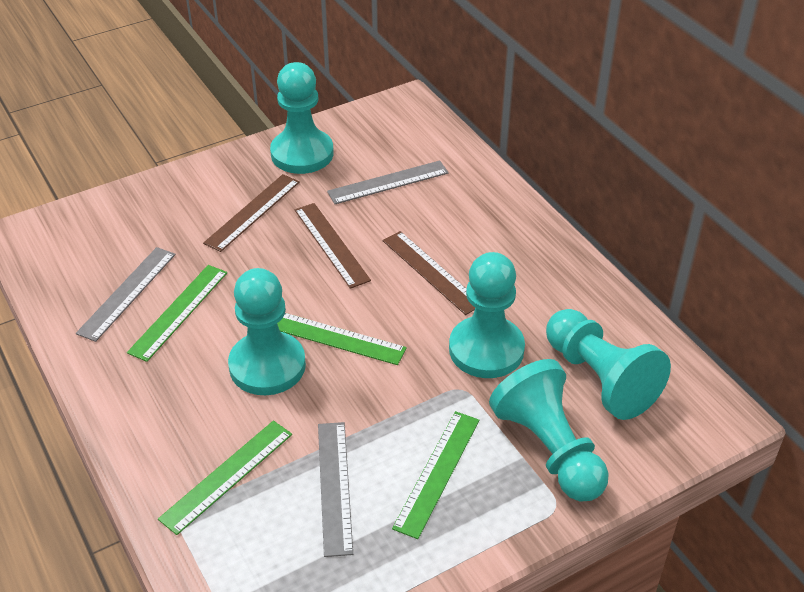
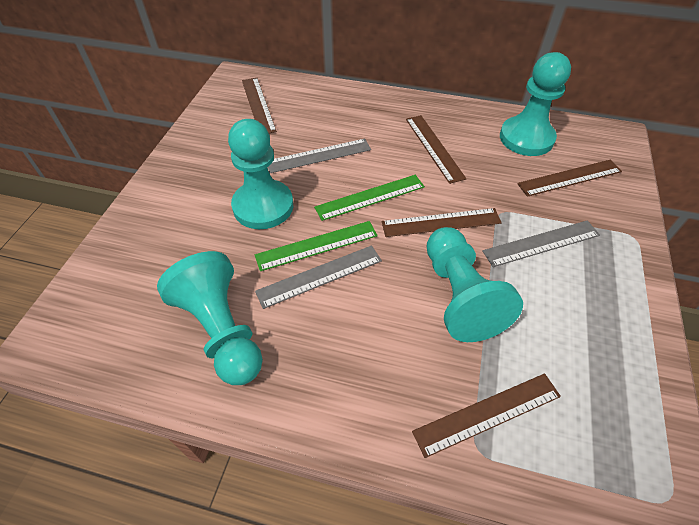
brown ruler: 3 -> 5
green ruler: 4 -> 2
turquoise pawn: 5 -> 4

